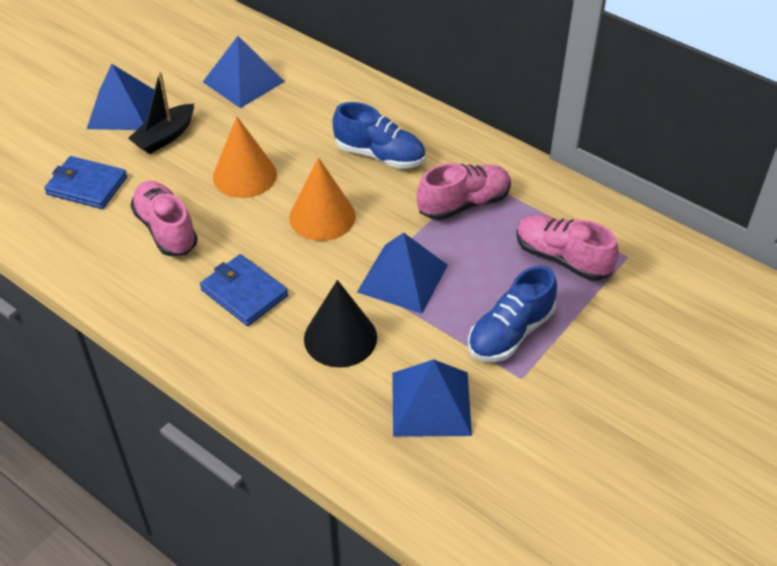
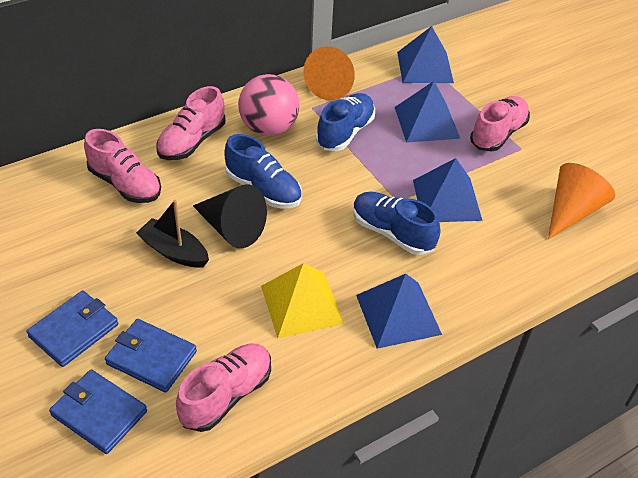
blue shoe: 2 -> 3
blue wallet: 2 -> 3
pink ball: 0 -> 1
pink shoe: 3 -> 4
yellow pyramid: 0 -> 1

